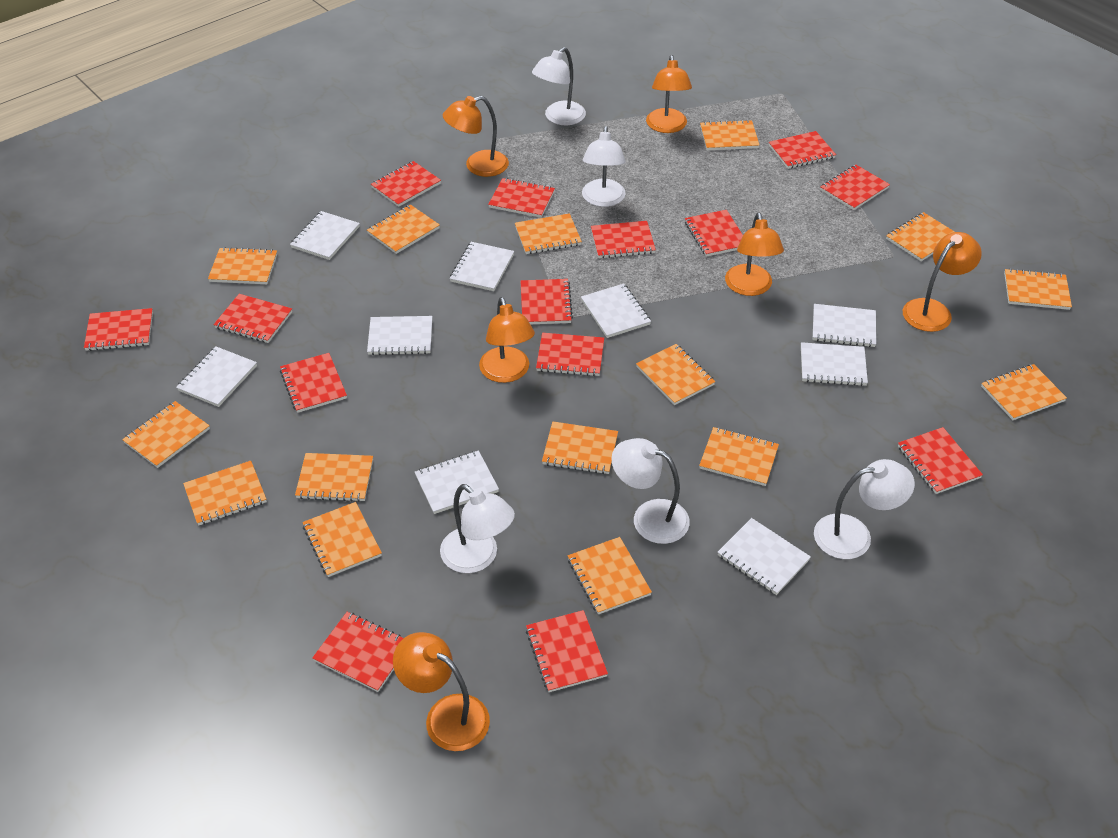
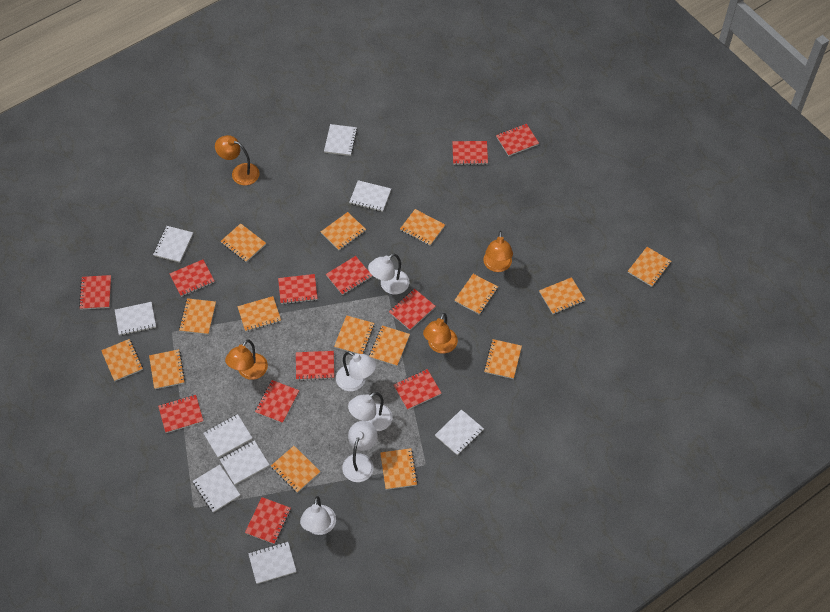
orange lamp: 6 -> 4
red notebook: 14 -> 12

